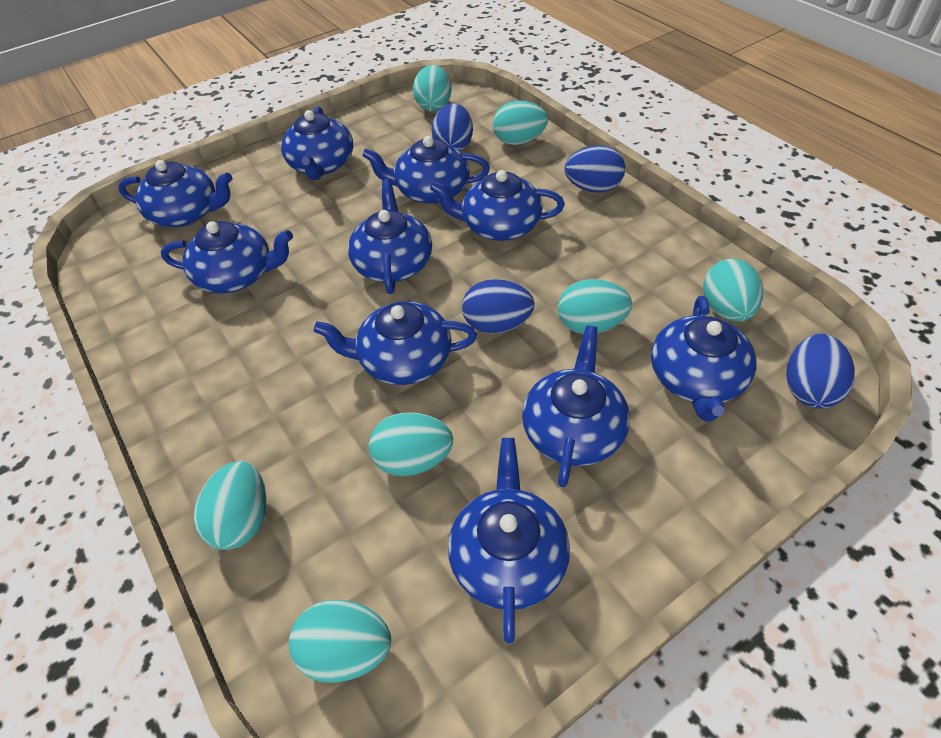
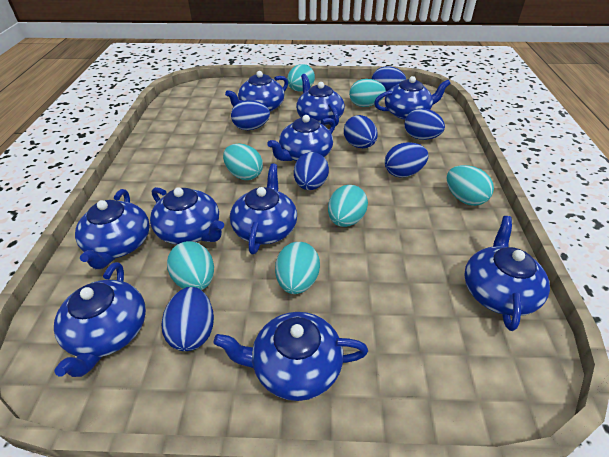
blue egg: 4 -> 7

